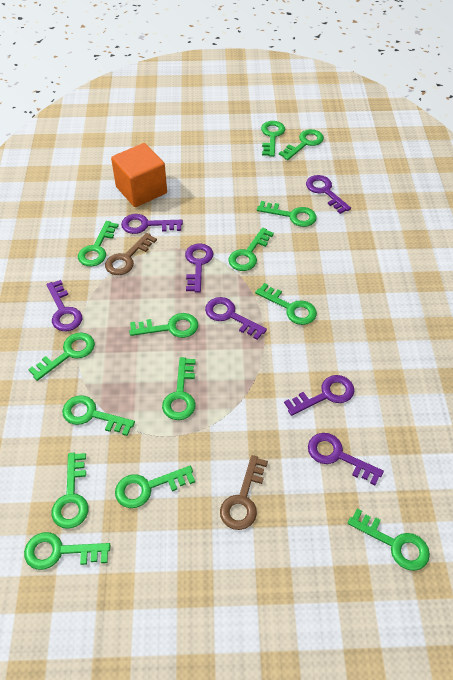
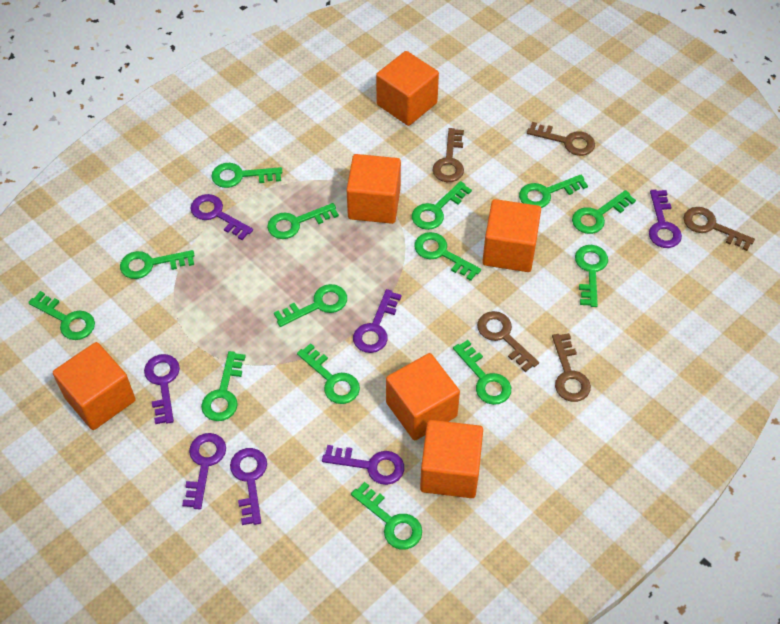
brown key: 2 -> 5
orange cube: 1 -> 6

